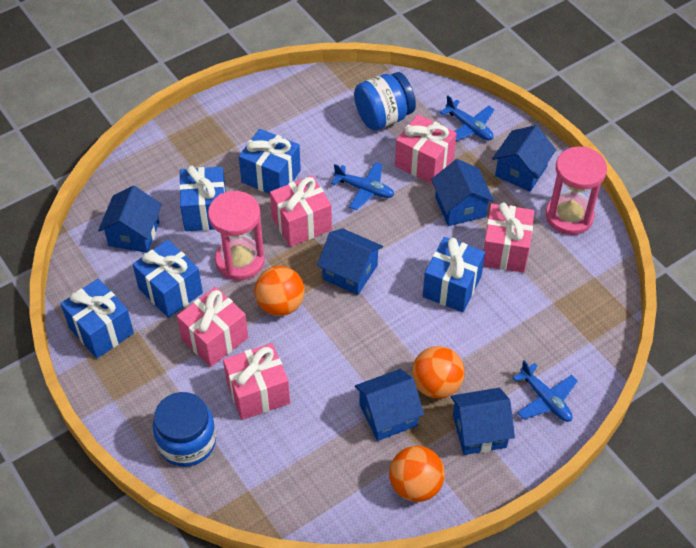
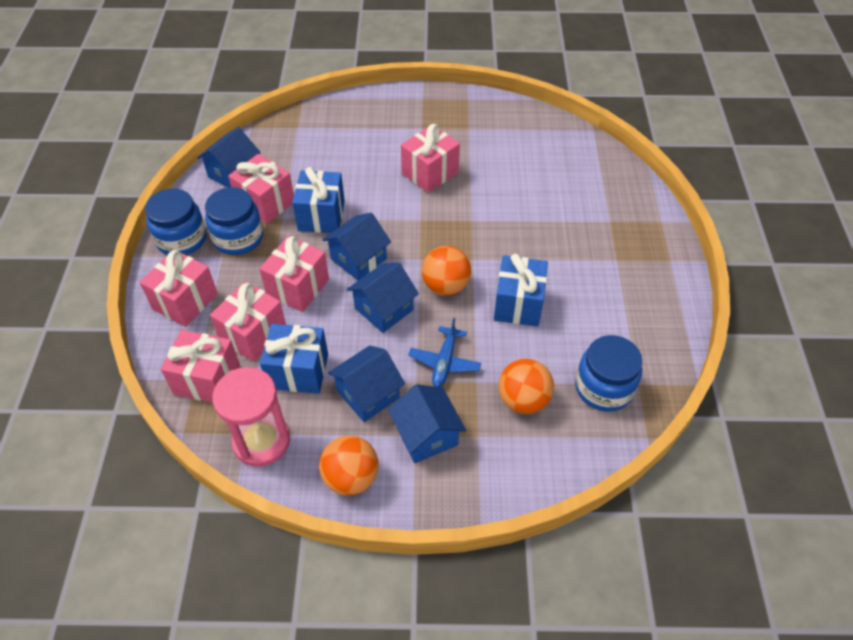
blue gift: 5 -> 3
blue house: 6 -> 5
blue jar: 2 -> 3
blue plane: 3 -> 1
pink gift: 5 -> 6
pink hourglass: 2 -> 1

